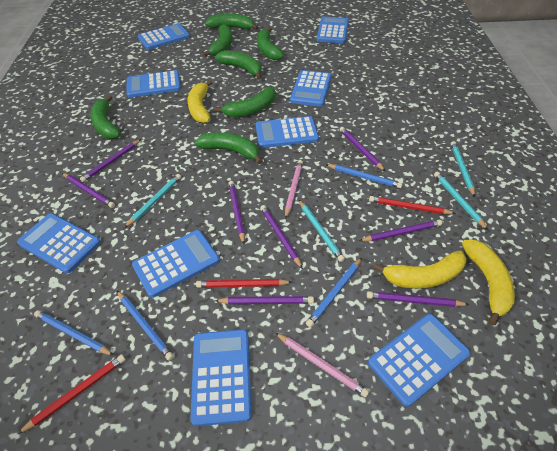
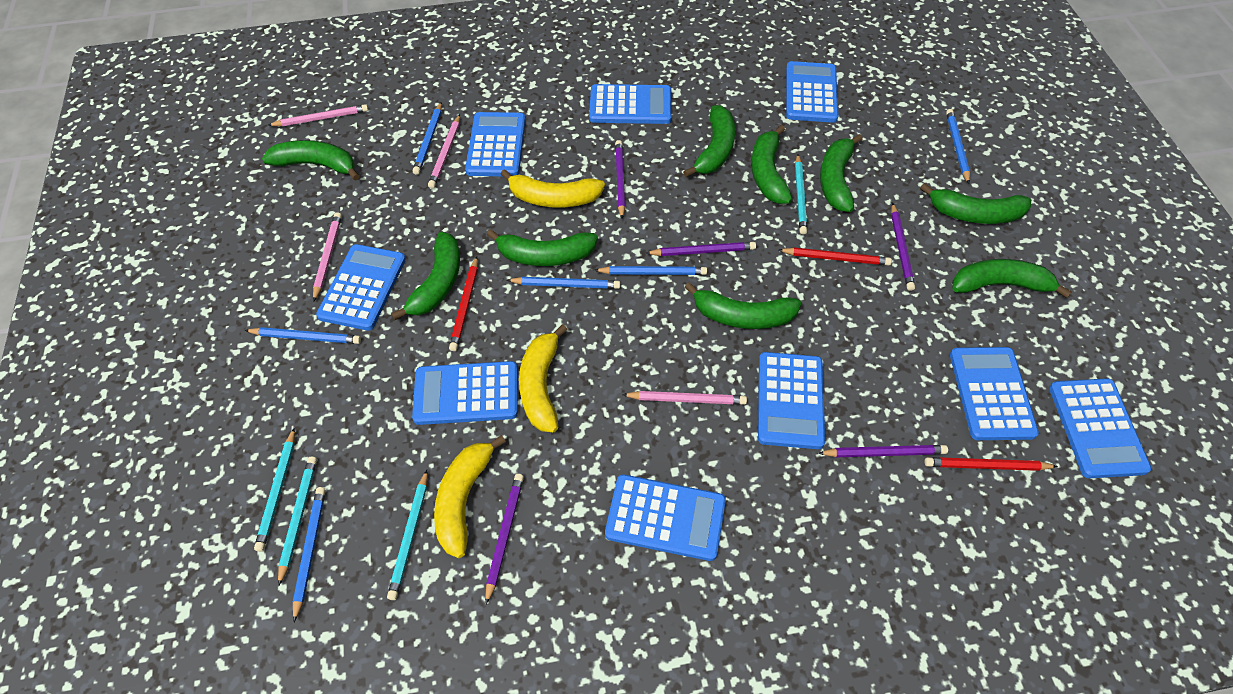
blue pencil: 4 -> 6
green banana: 7 -> 9
pink pencil: 2 -> 4
purple pencil: 8 -> 5

